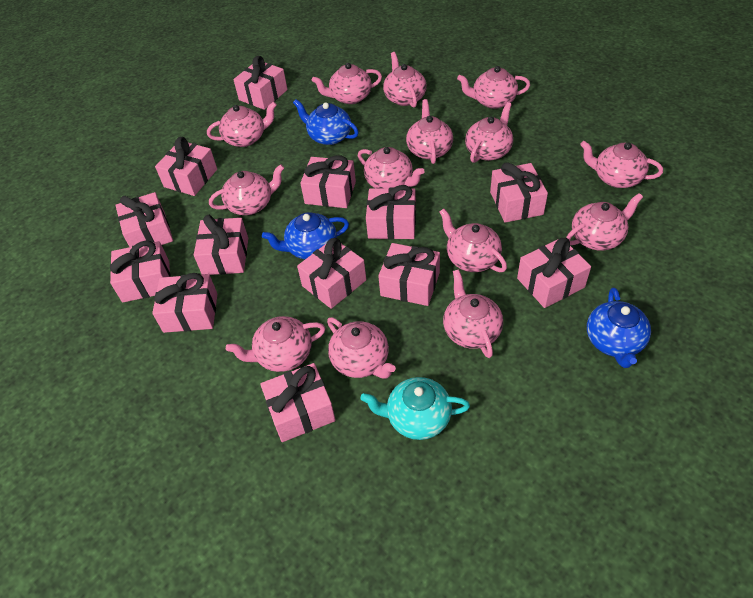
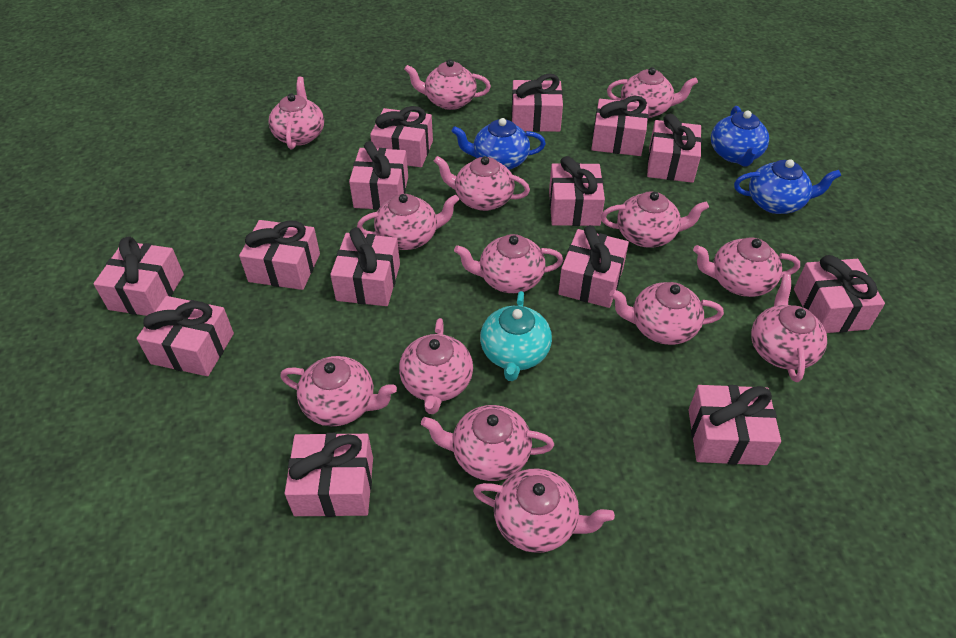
pink gift: 13 -> 14

